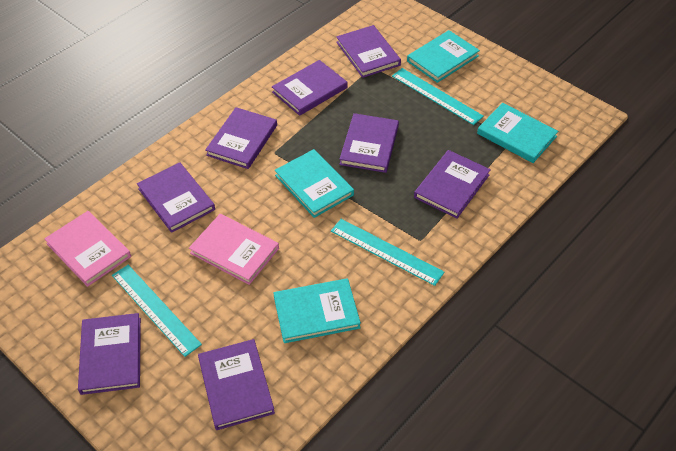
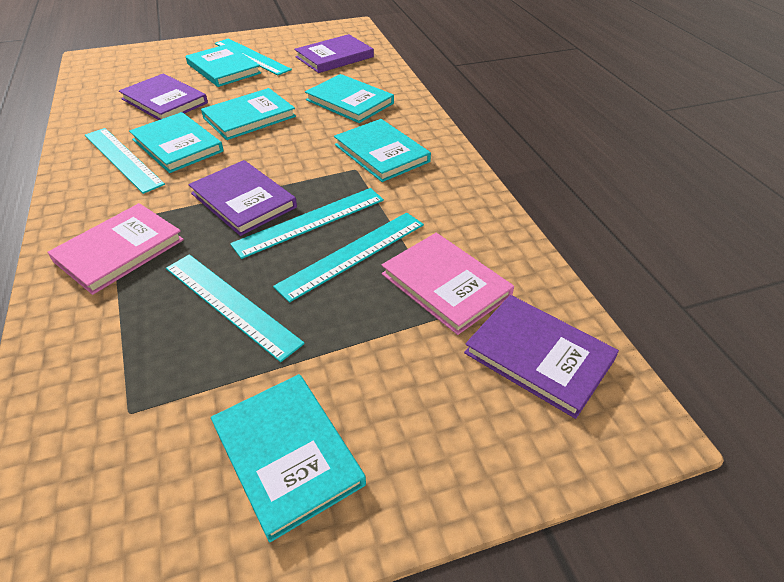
purple book: 8 -> 4
turquoise book: 4 -> 6
turquoise ruler: 3 -> 5

